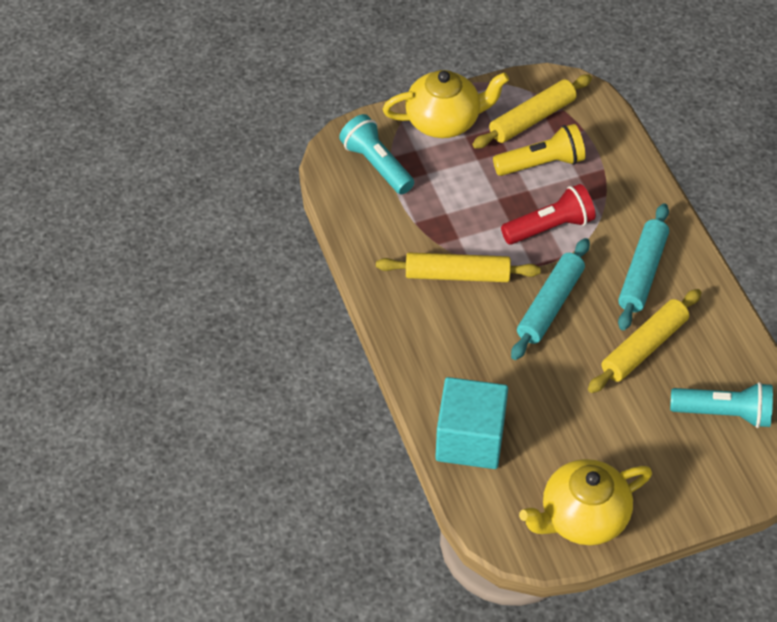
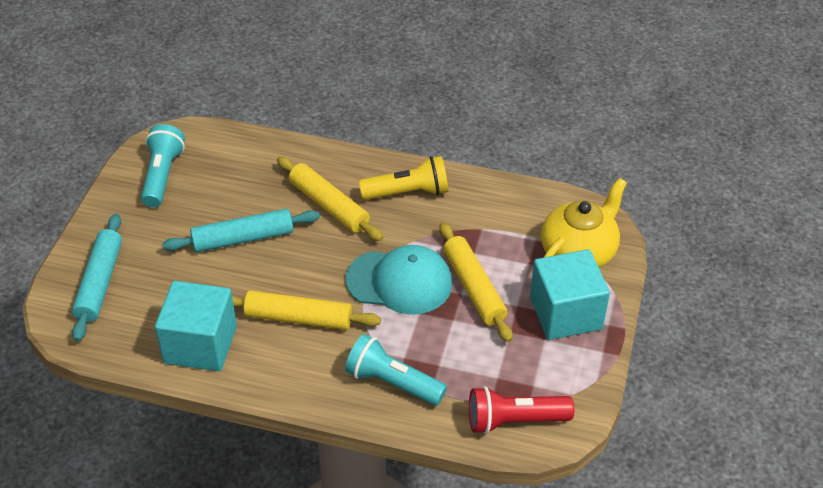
turquoise cap: 0 -> 1
turquoise cube: 1 -> 2
yellow teapot: 2 -> 1

